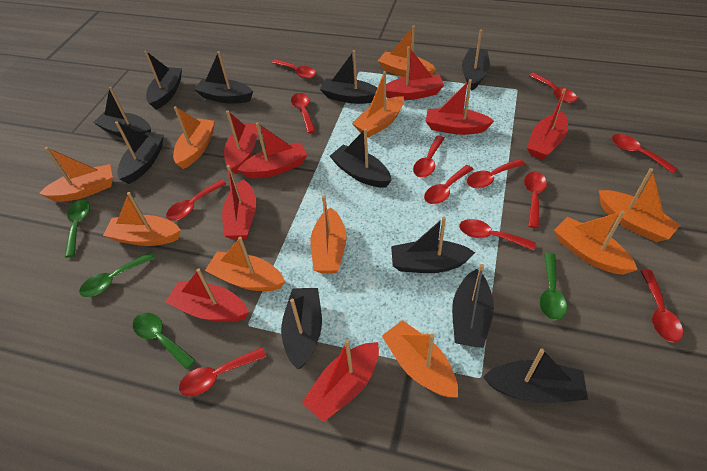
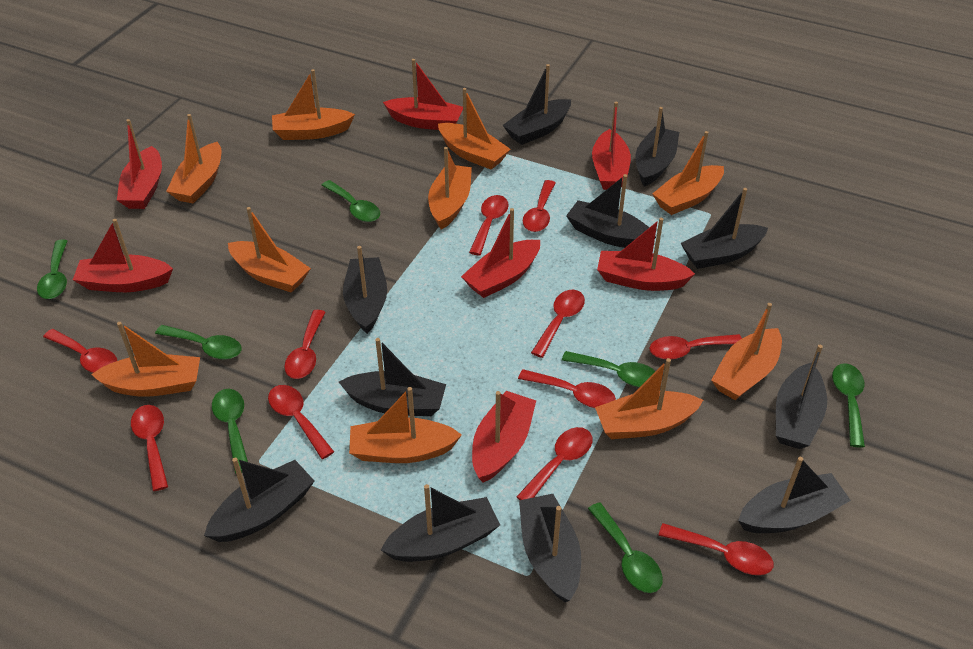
green spoon: 4 -> 7
red boat: 8 -> 7
red spoon: 12 -> 11

